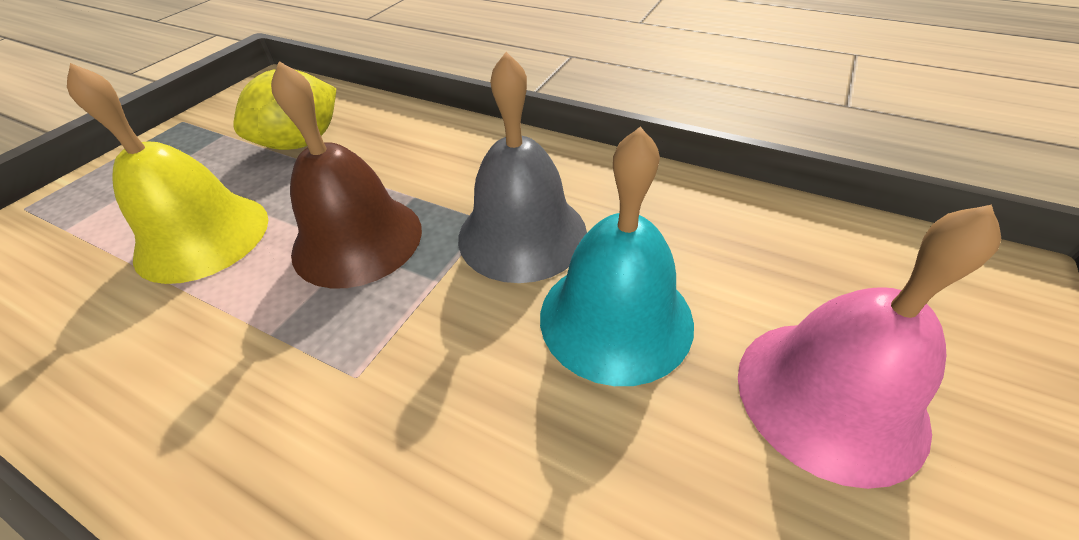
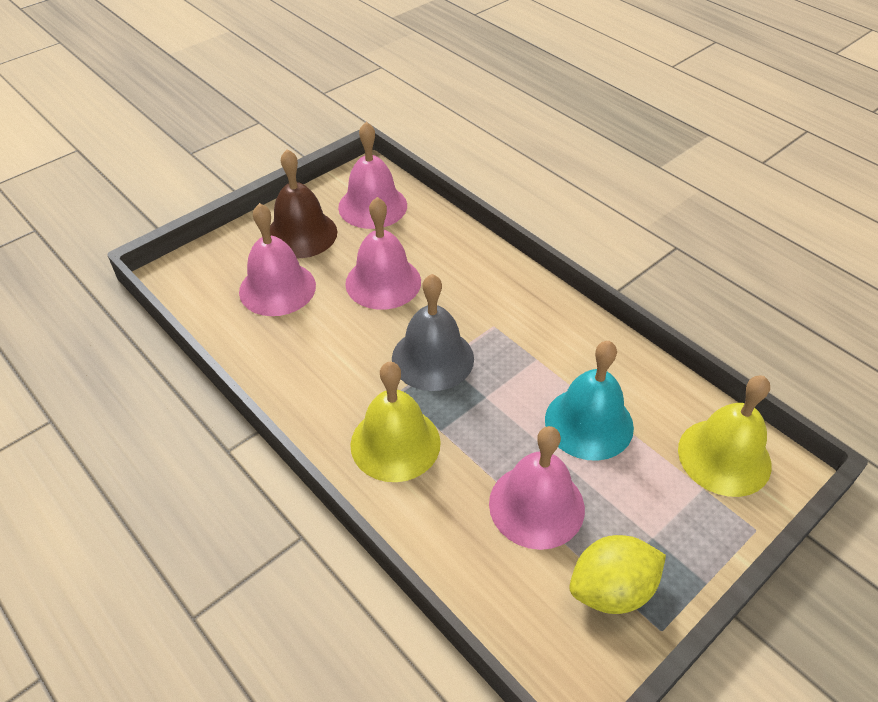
pink bell: 1 -> 4
yellow bell: 1 -> 2

